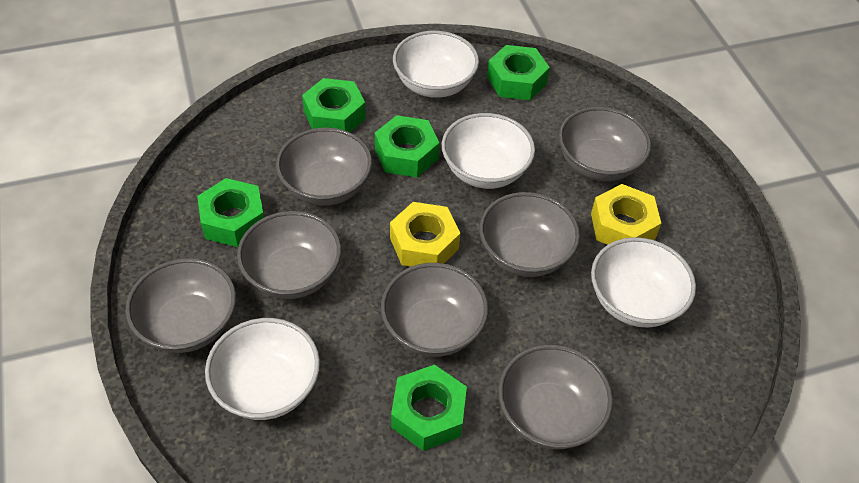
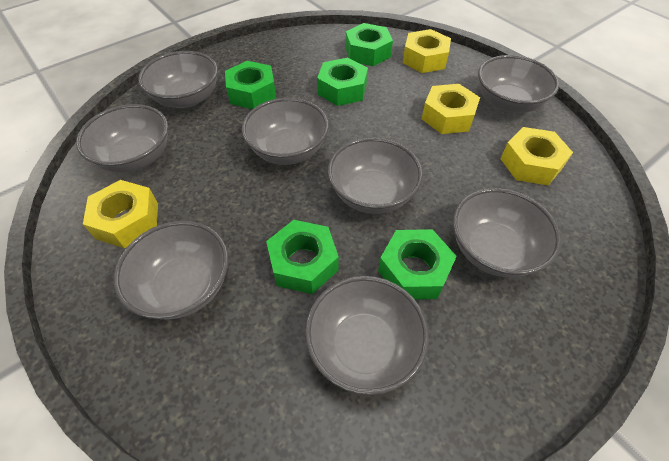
grey bowl: 7 -> 8
white bowl: 4 -> 0
yellow nut: 2 -> 4

